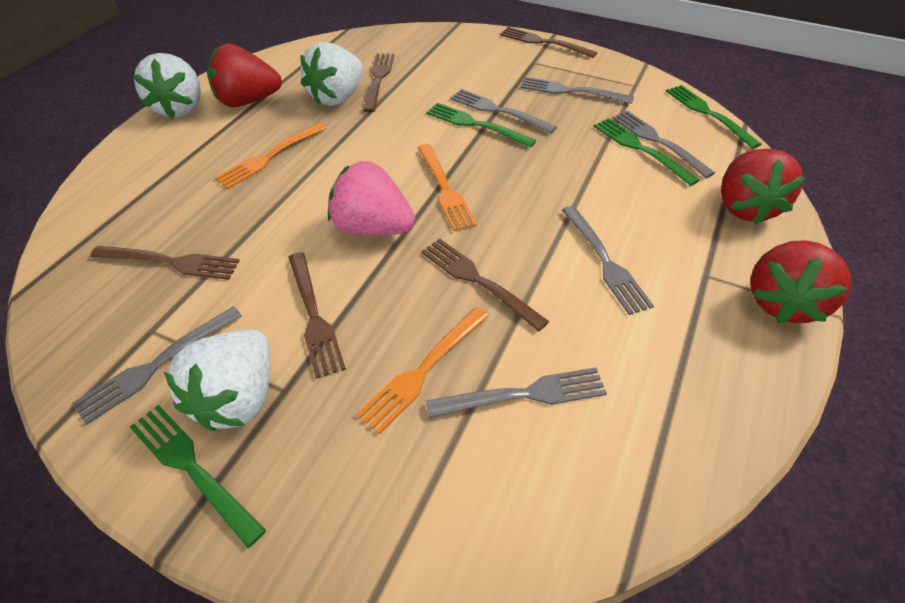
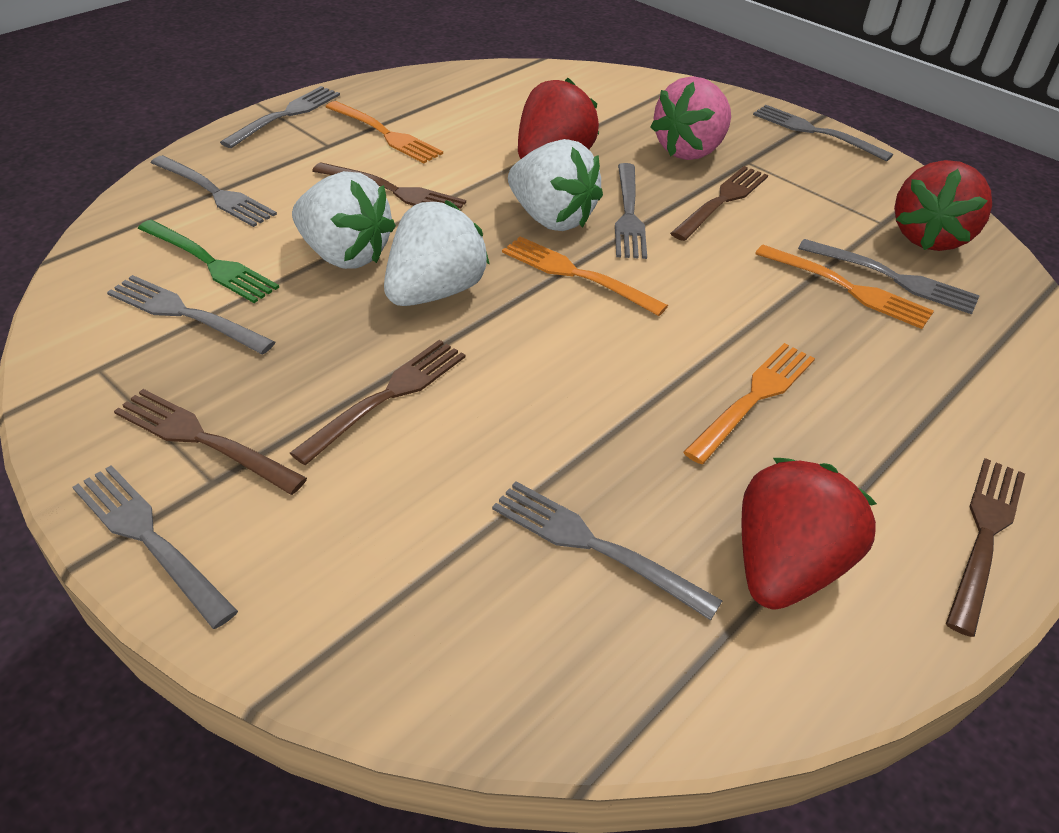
green fork: 4 -> 1
grey fork: 6 -> 8
orange fork: 3 -> 4

